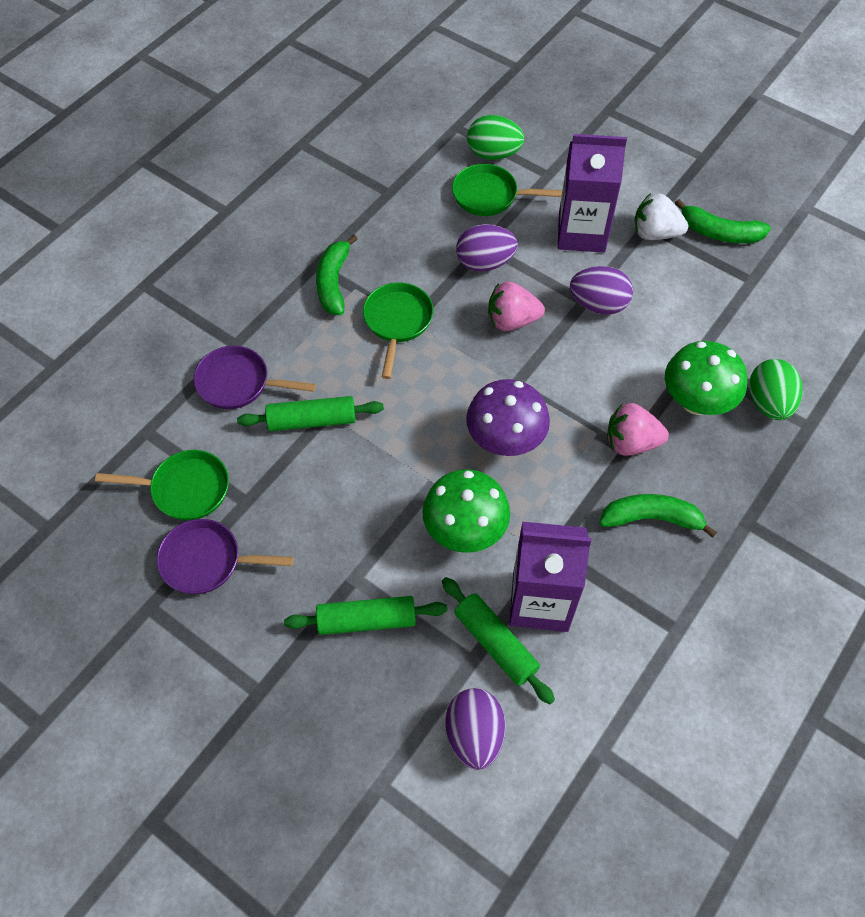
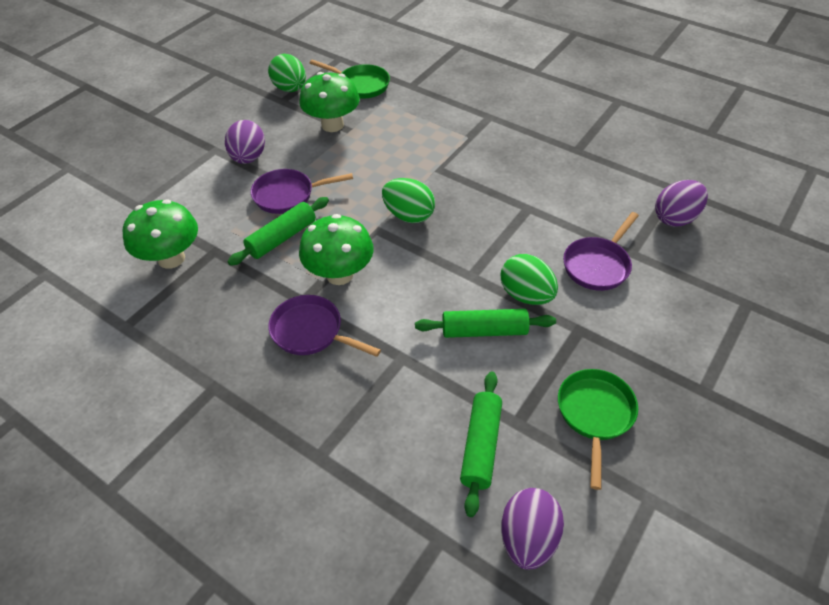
green banana: 3 -> 0
green egg: 2 -> 3
green mushroom: 2 -> 3
green pan: 3 -> 2
pink strawberry: 2 -> 0
purple carton: 2 -> 0
purple mushroom: 1 -> 0
purple pan: 2 -> 3
white strawberry: 1 -> 0

